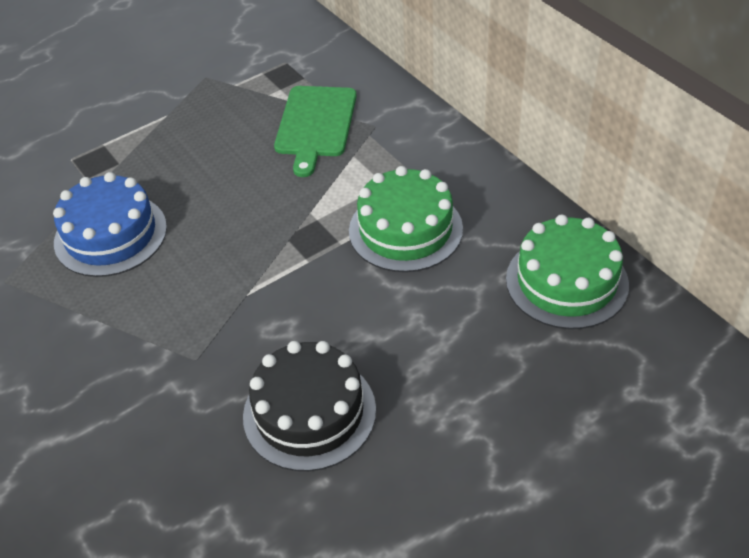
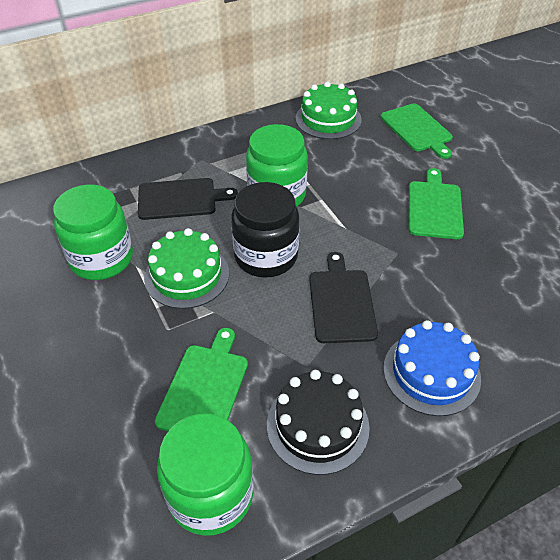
black cutting board: 0 -> 2
black jar: 0 -> 1
green cutting board: 1 -> 3
green jar: 0 -> 3

